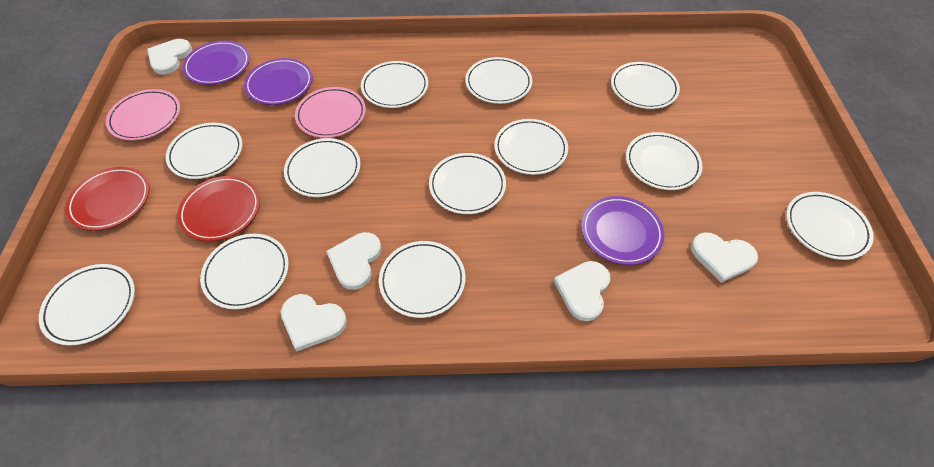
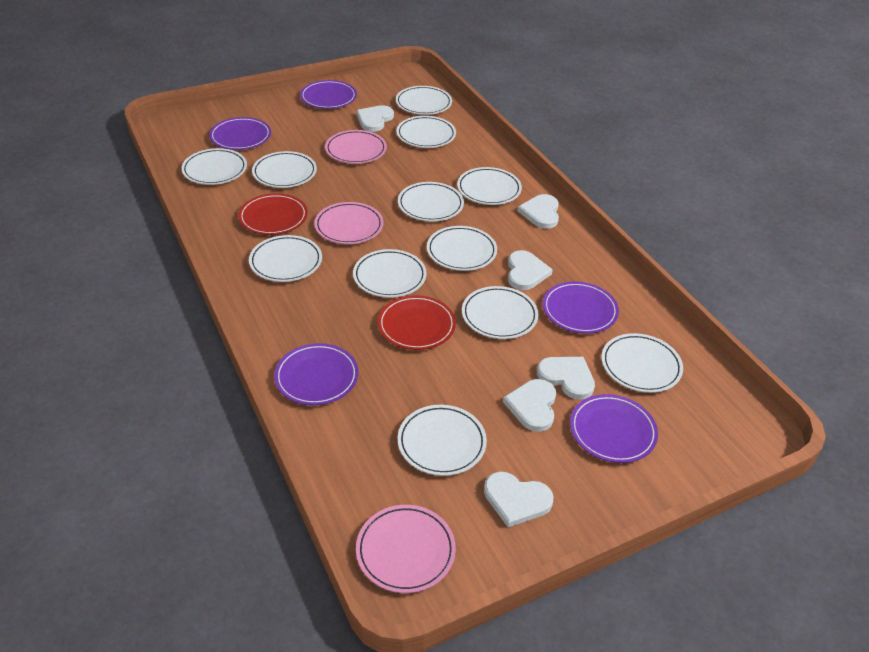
pink plate: 2 -> 3
purple plate: 3 -> 5
white heart: 5 -> 6

